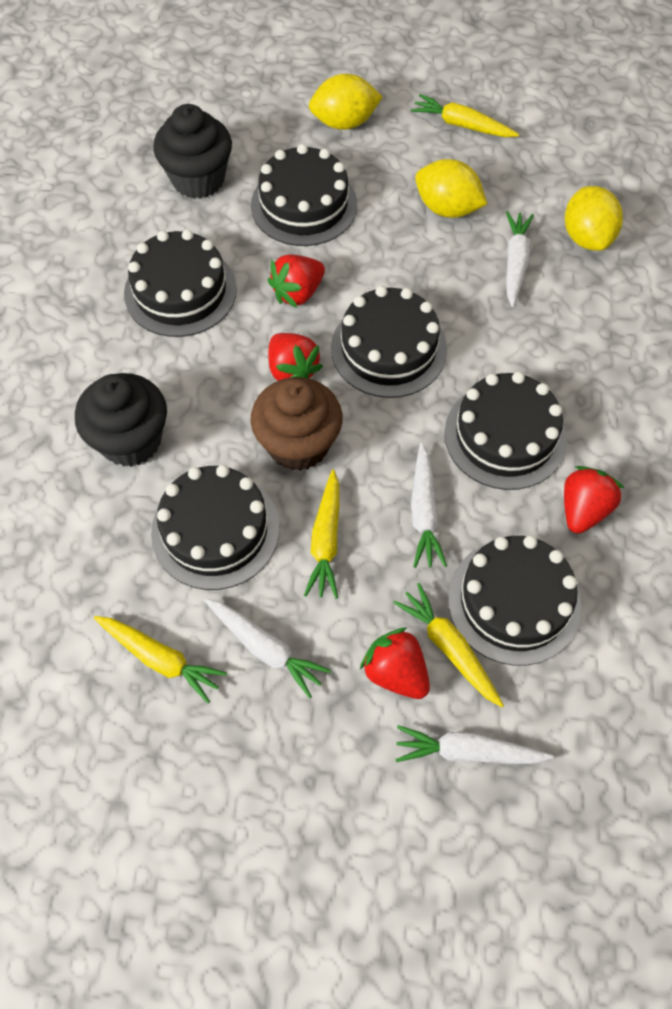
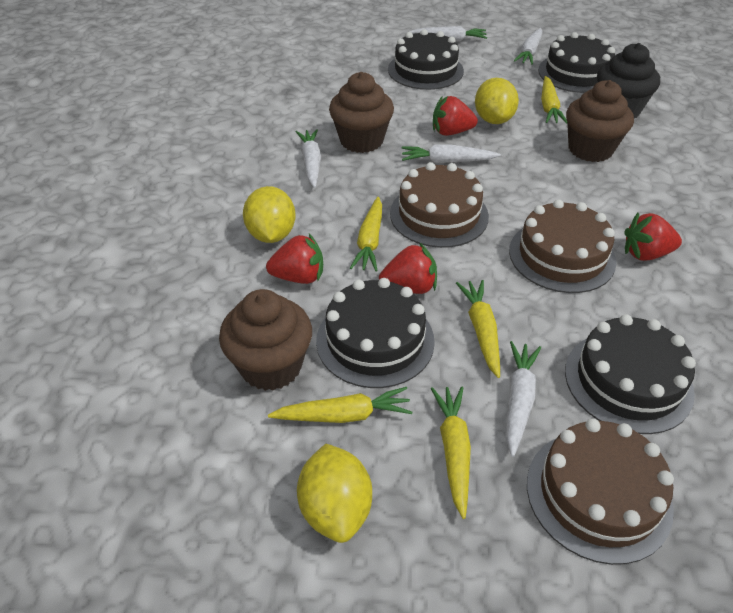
black cake: 6 -> 4
black cupcake: 2 -> 1
brown cake: 0 -> 3
brown cupcake: 1 -> 3
white carrot: 4 -> 5
yellow carrot: 4 -> 5

